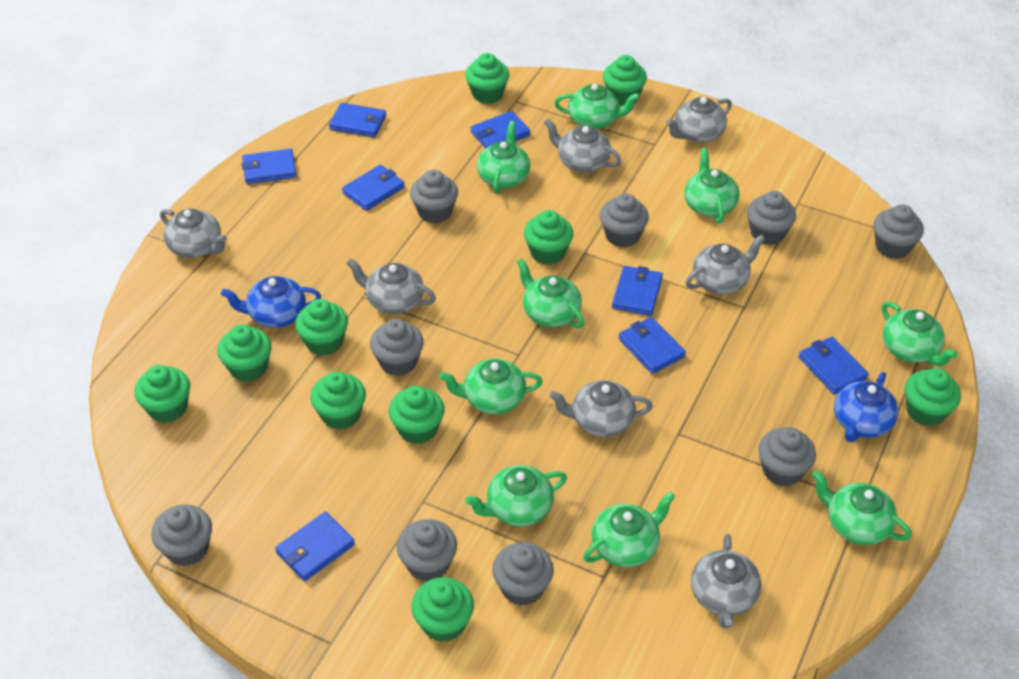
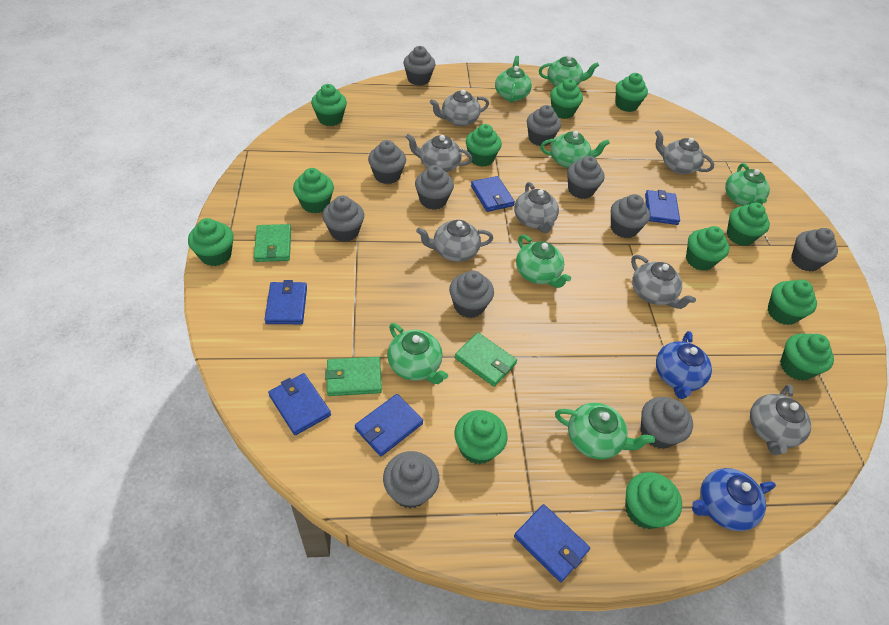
blue wallet: 8 -> 6
green cupcake: 10 -> 12
green teapot: 9 -> 7
green wallet: 0 -> 3
grey cupcake: 9 -> 11

